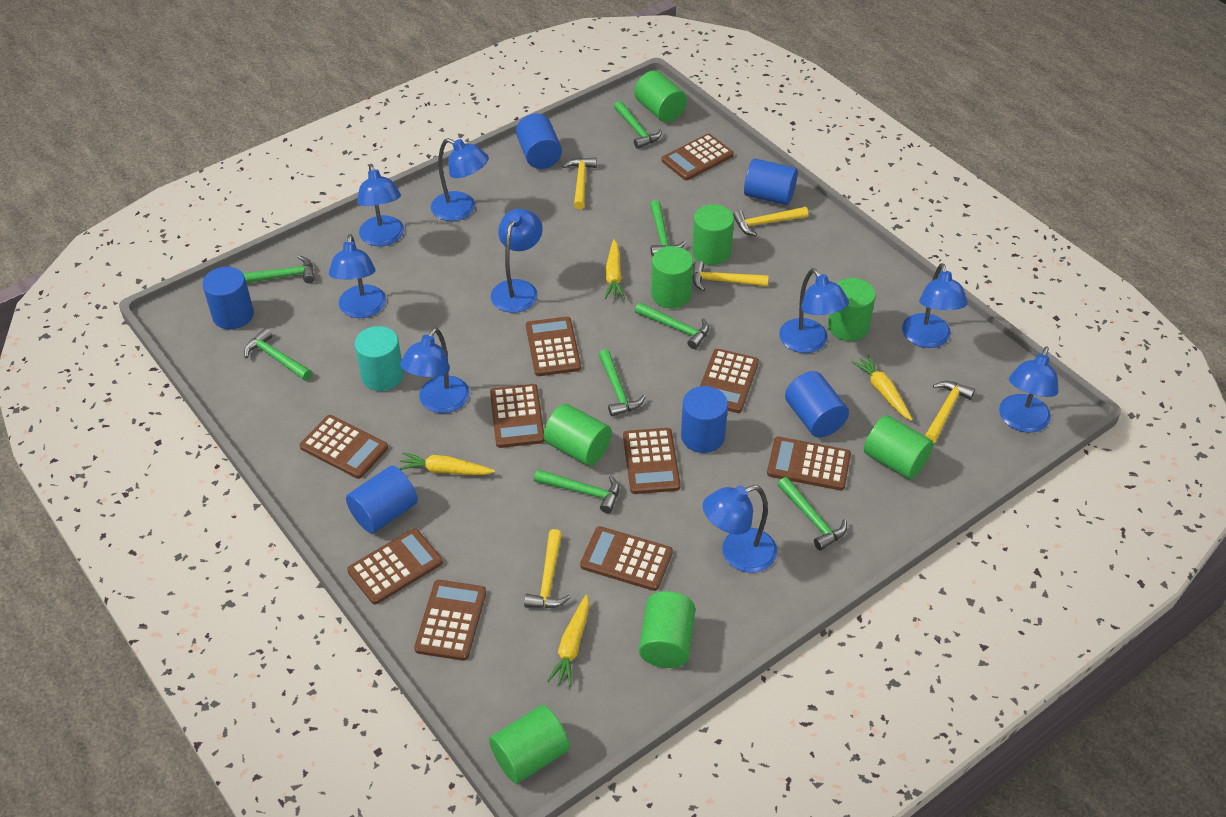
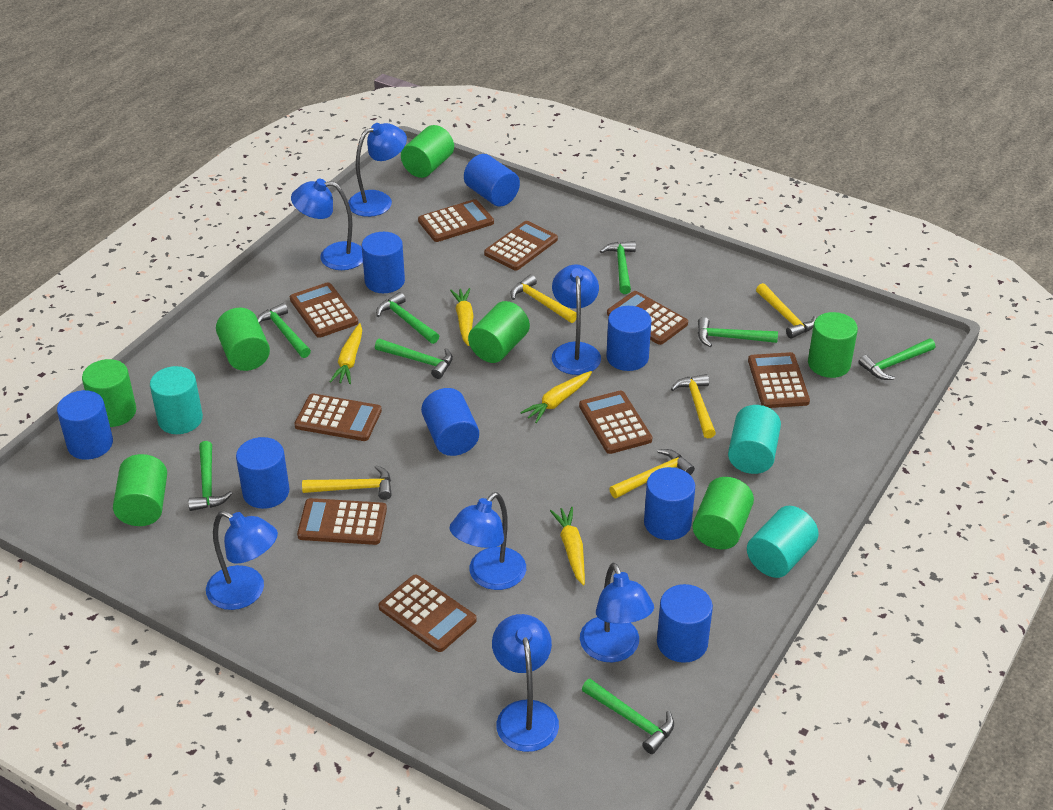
blue cylinder: 6 -> 8
blue lamp: 9 -> 7
brown calculator: 10 -> 9
green cylinder: 8 -> 7
turquoise cylinder: 1 -> 3

